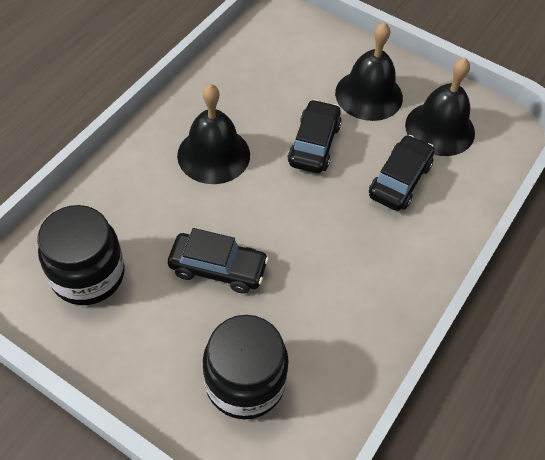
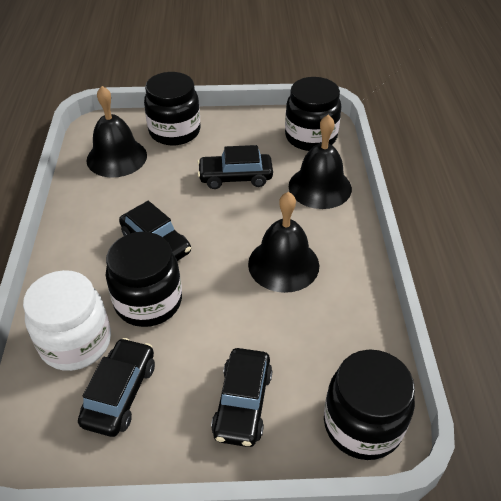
black car: 3 -> 4
black jar: 2 -> 4
white jar: 0 -> 1

